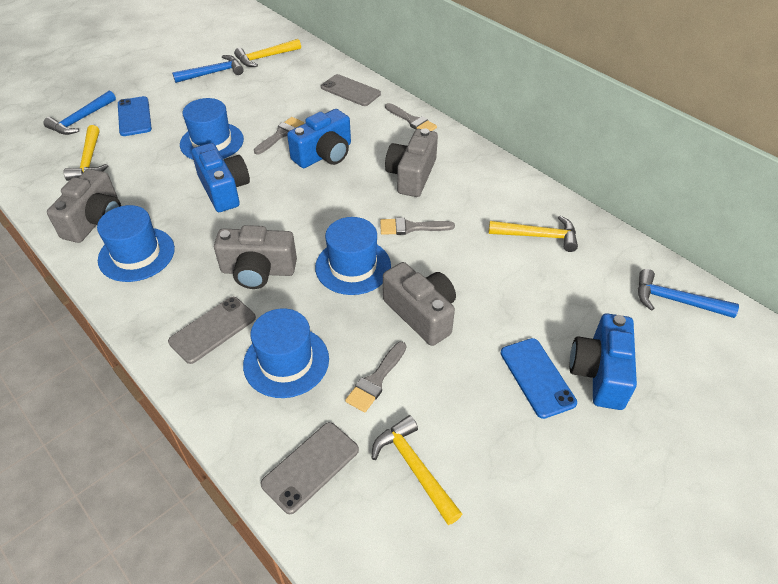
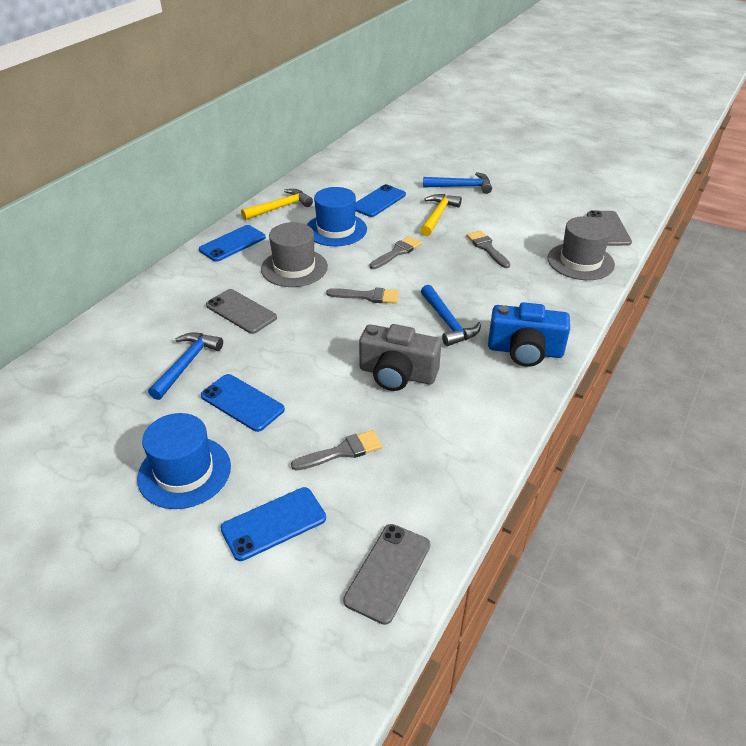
blue camera: 3 -> 1
blue hat: 4 -> 2
blue phone: 2 -> 4
grey camera: 4 -> 1
grey hat: 0 -> 2
yellow hammer: 4 -> 2

